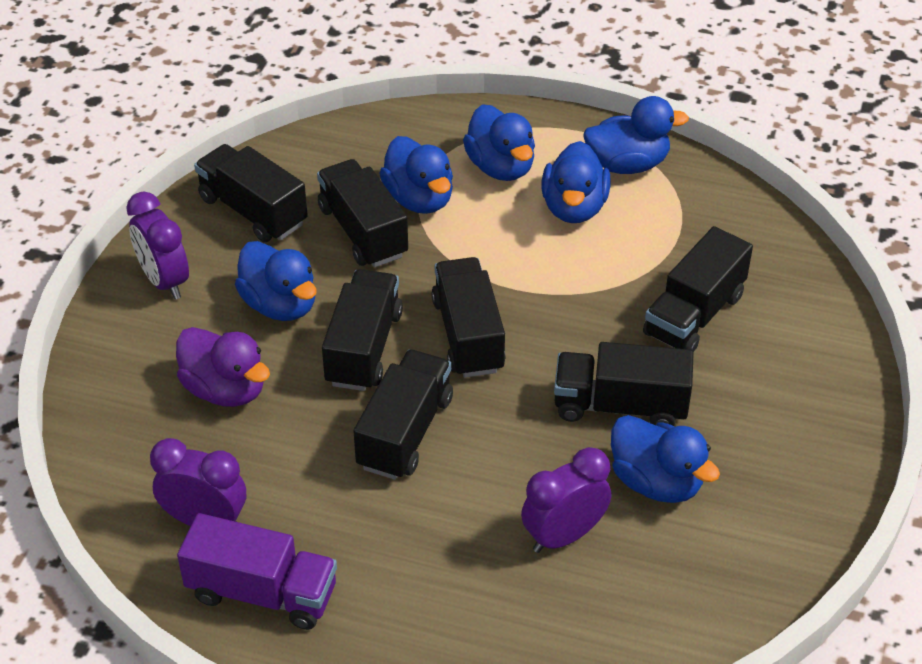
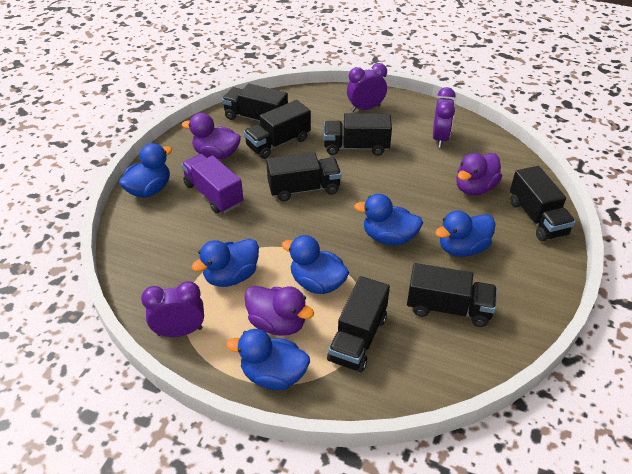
purple duck: 1 -> 3

